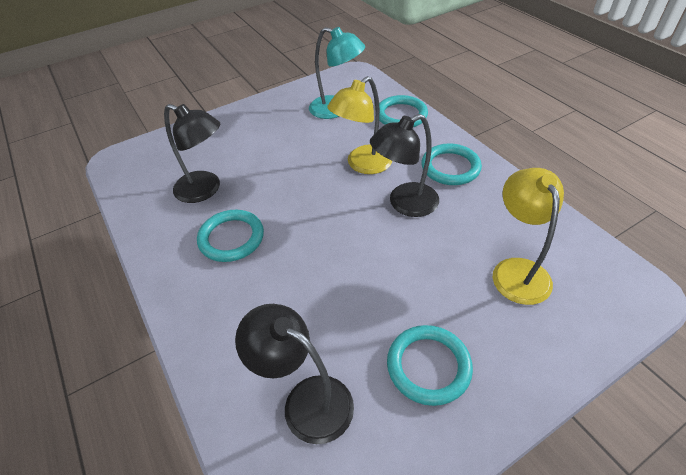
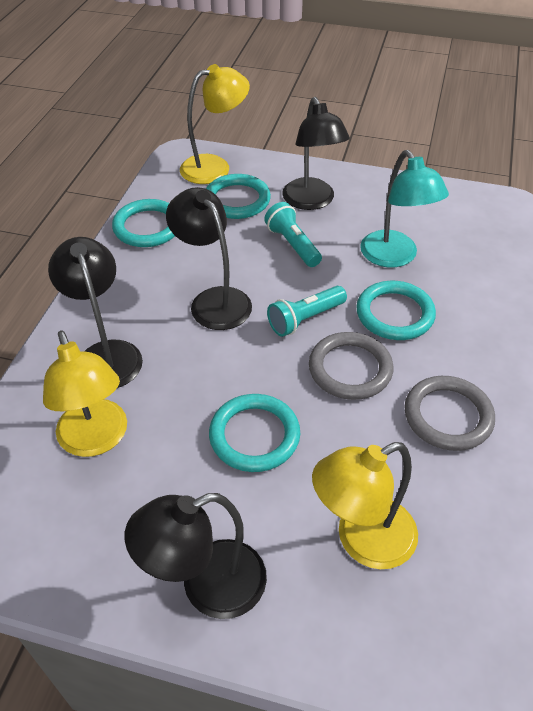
black lamp: 3 -> 4
grey ring: 0 -> 2
turquoise flashlight: 0 -> 2
yellow lamp: 2 -> 3

